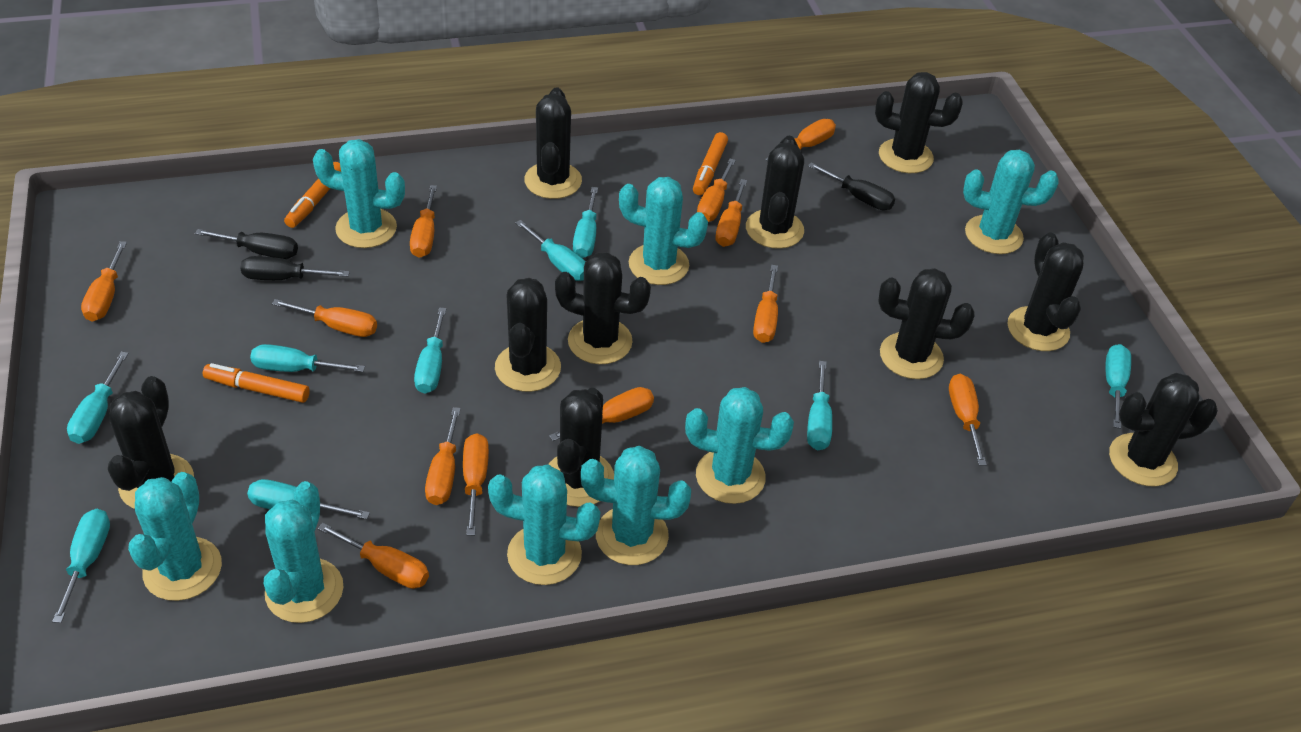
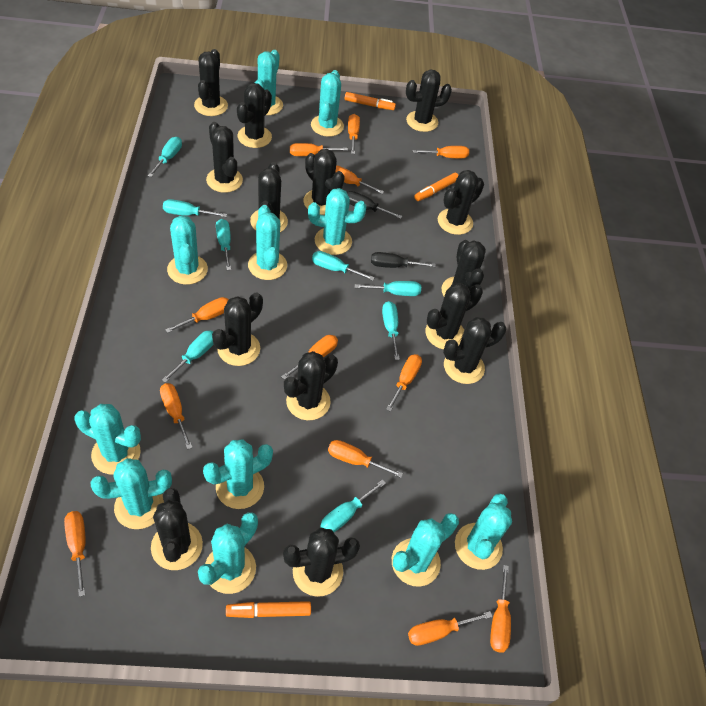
black cactus: 10 -> 14
black screwdriver: 3 -> 2
turquoise cactus: 8 -> 11
turquoise screwdriver: 9 -> 8

